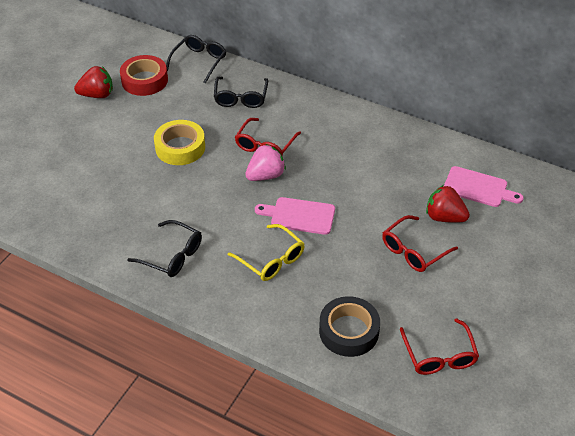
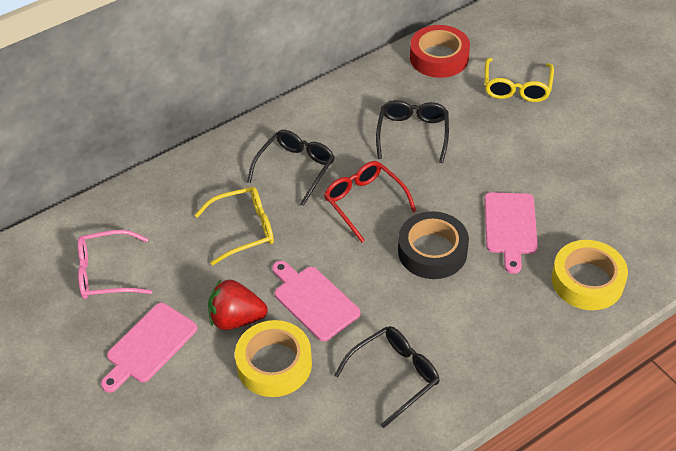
pink cutting board: 2 -> 3
pink glasses: 0 -> 1
pink strawberry: 1 -> 0
red glasses: 3 -> 1
red strawberry: 2 -> 1
yellow glasses: 1 -> 2
yellow tape: 1 -> 2

